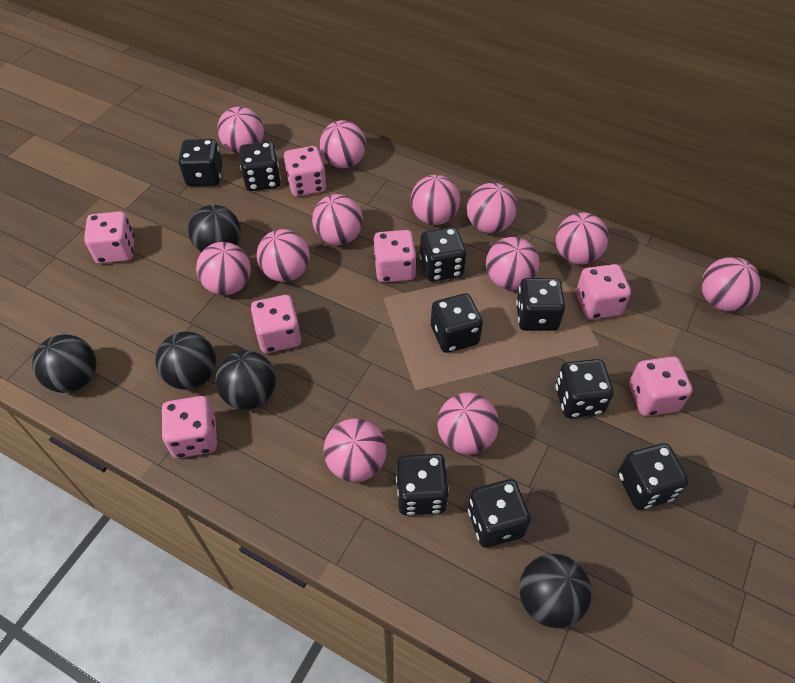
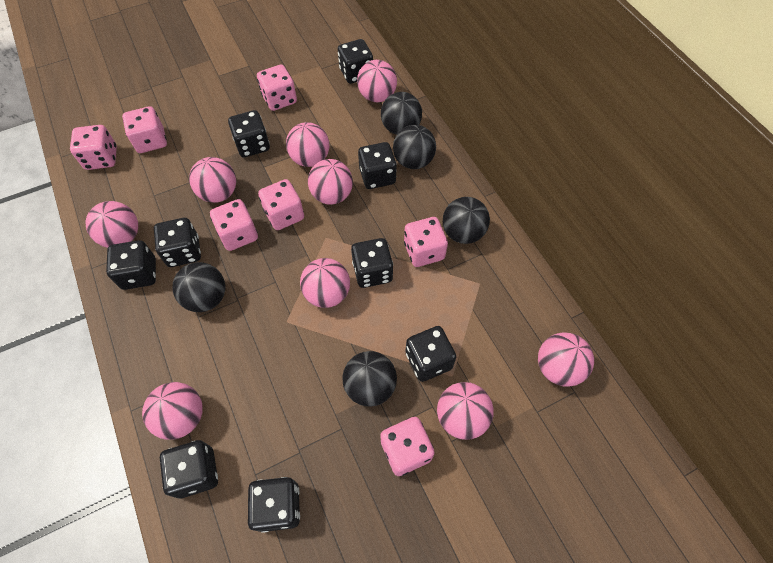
pink ball: 12 -> 9

